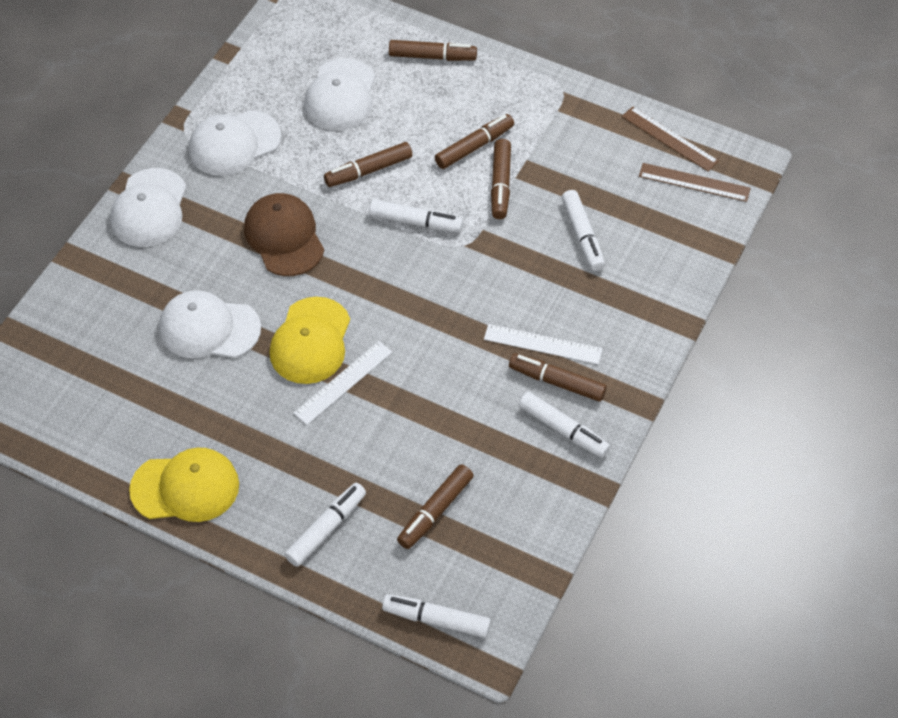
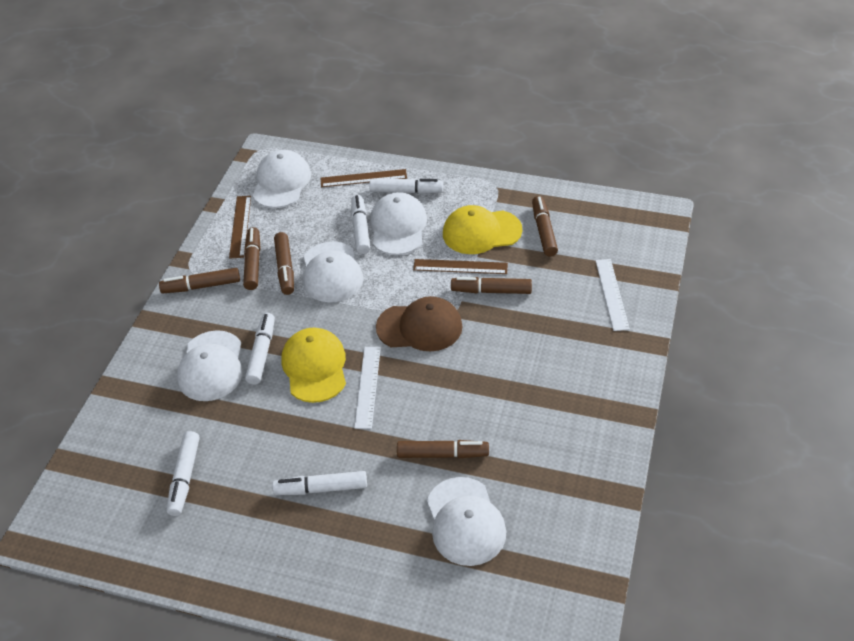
brown ruler: 2 -> 3
white cap: 4 -> 5

